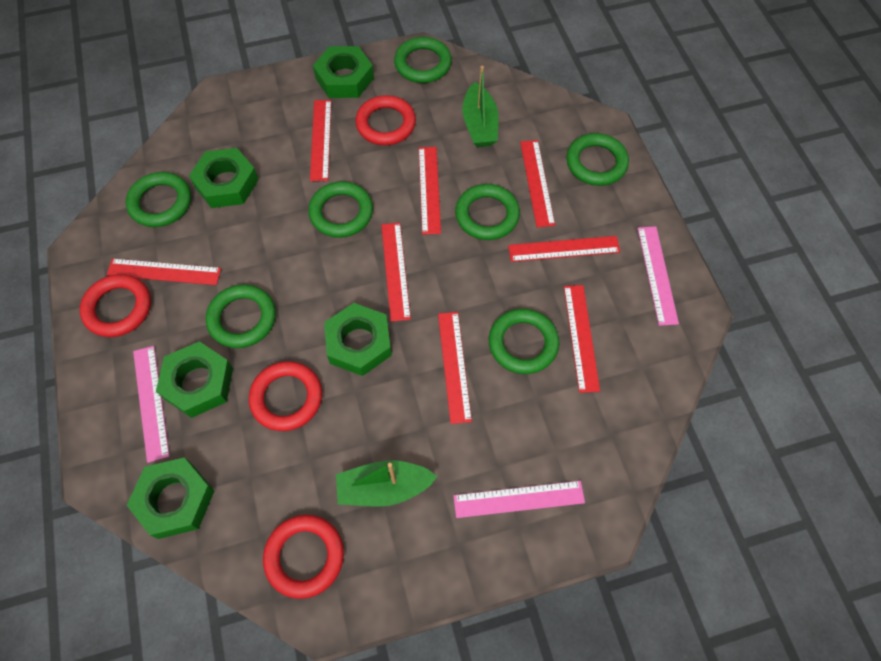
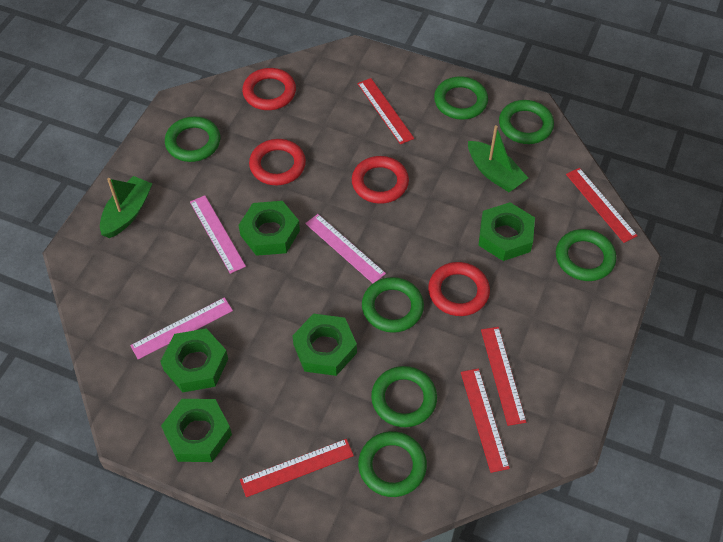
red ruler: 8 -> 5

